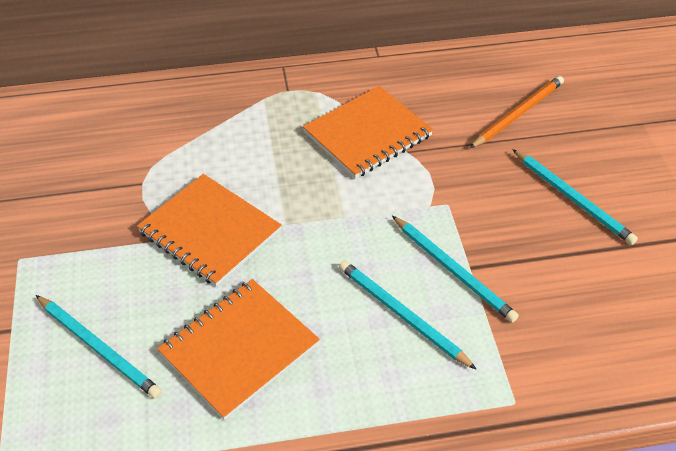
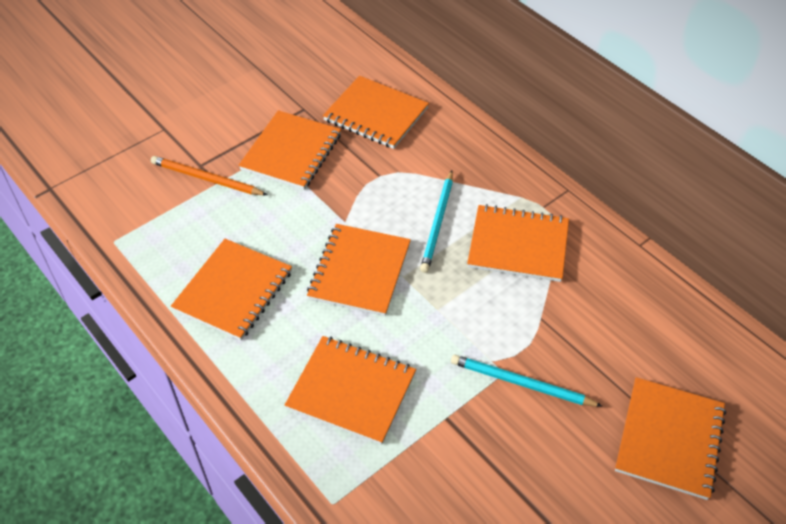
orange notebook: 3 -> 7
turquoise pencil: 4 -> 2

